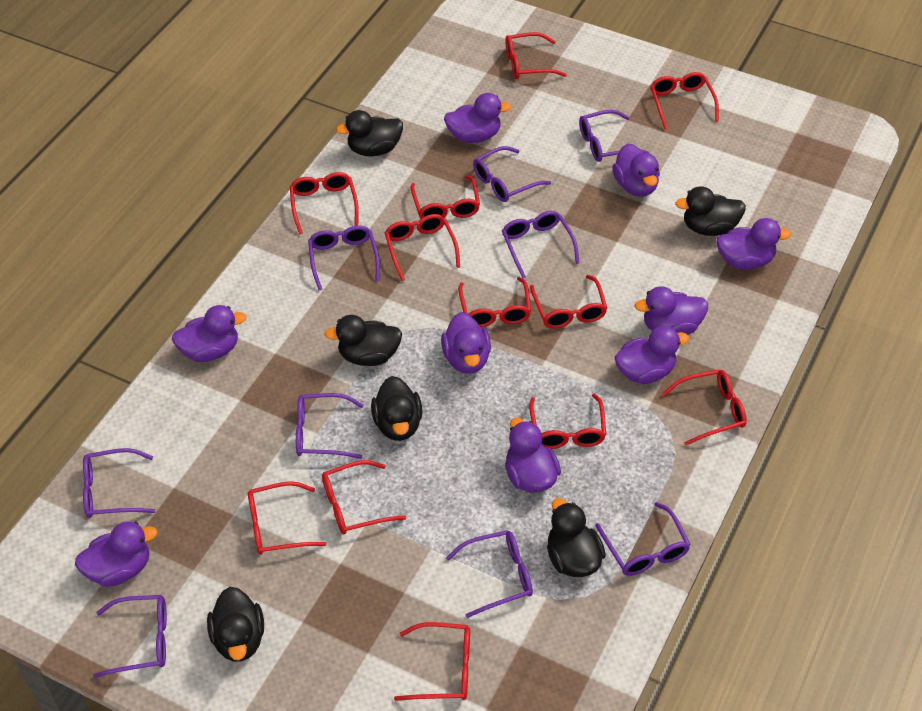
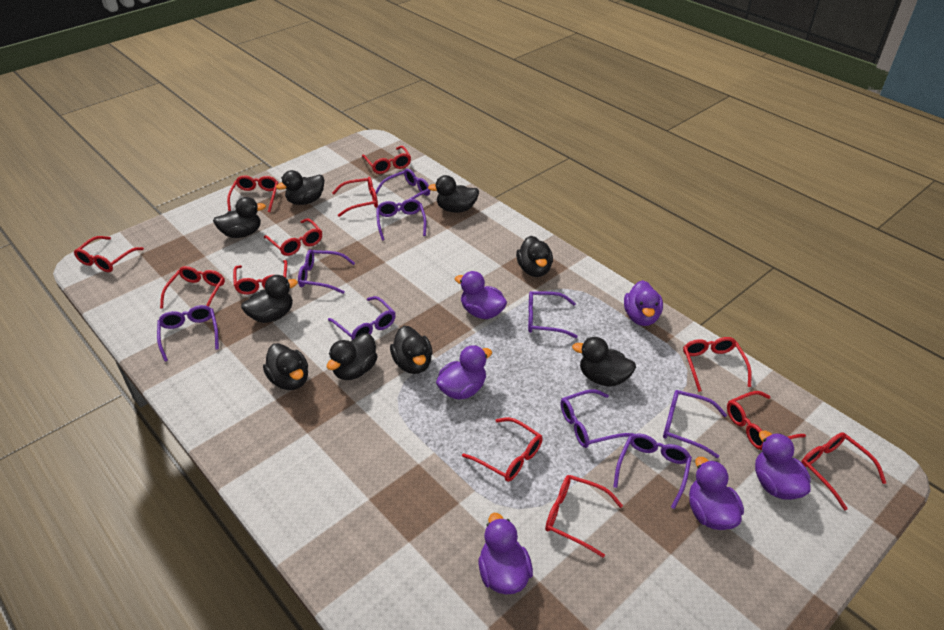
black duck: 6 -> 9
purple duck: 9 -> 6

